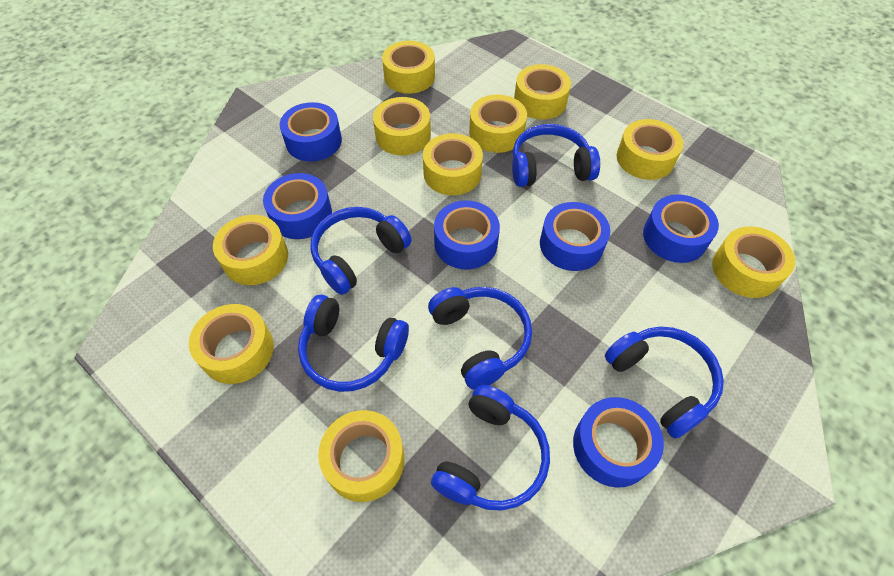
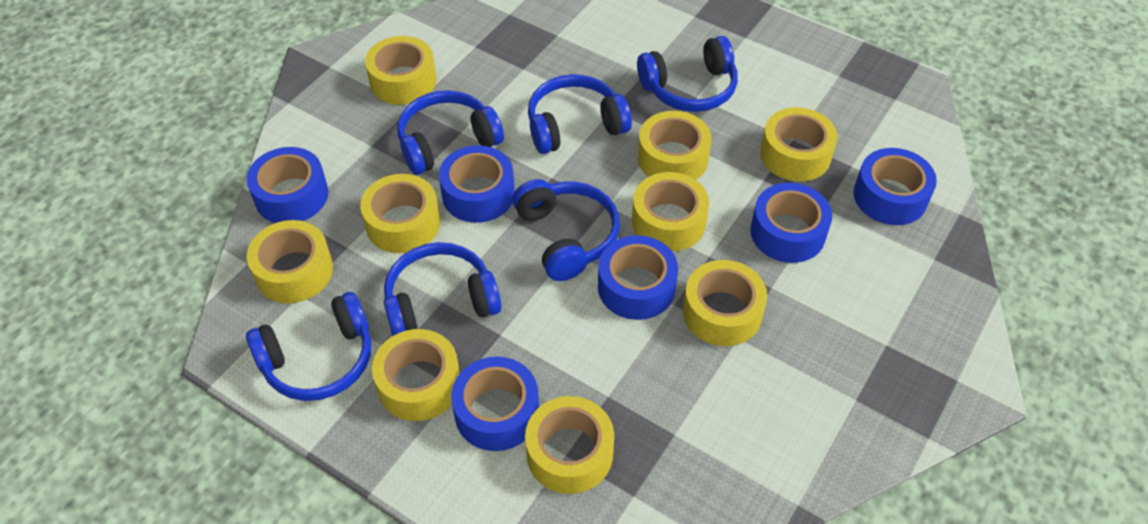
yellow tape: 10 -> 9

